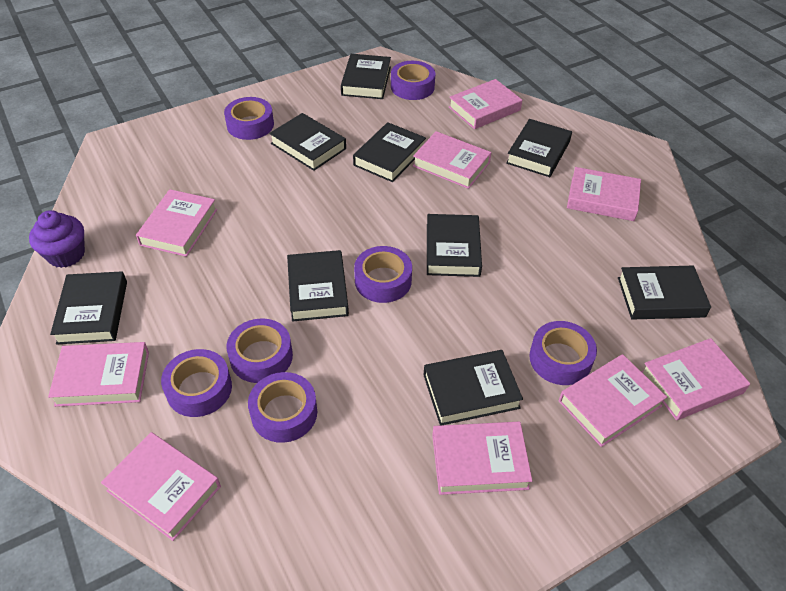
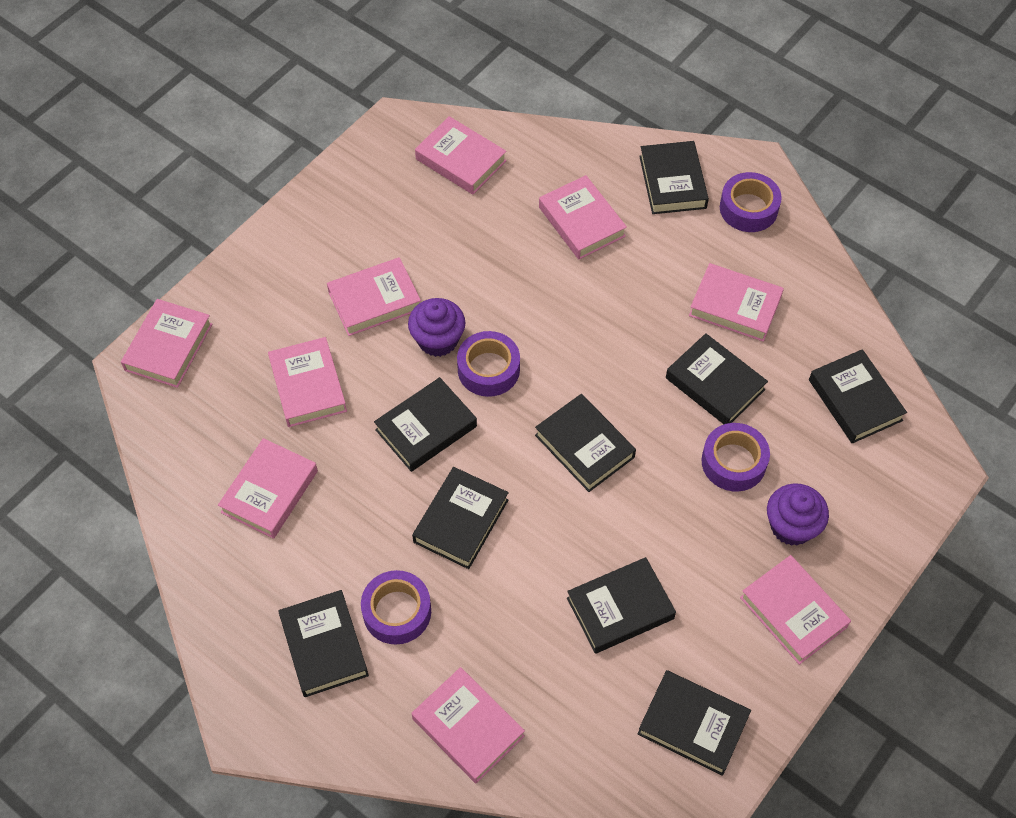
purple cupcake: 1 -> 2
purple tape: 7 -> 4

